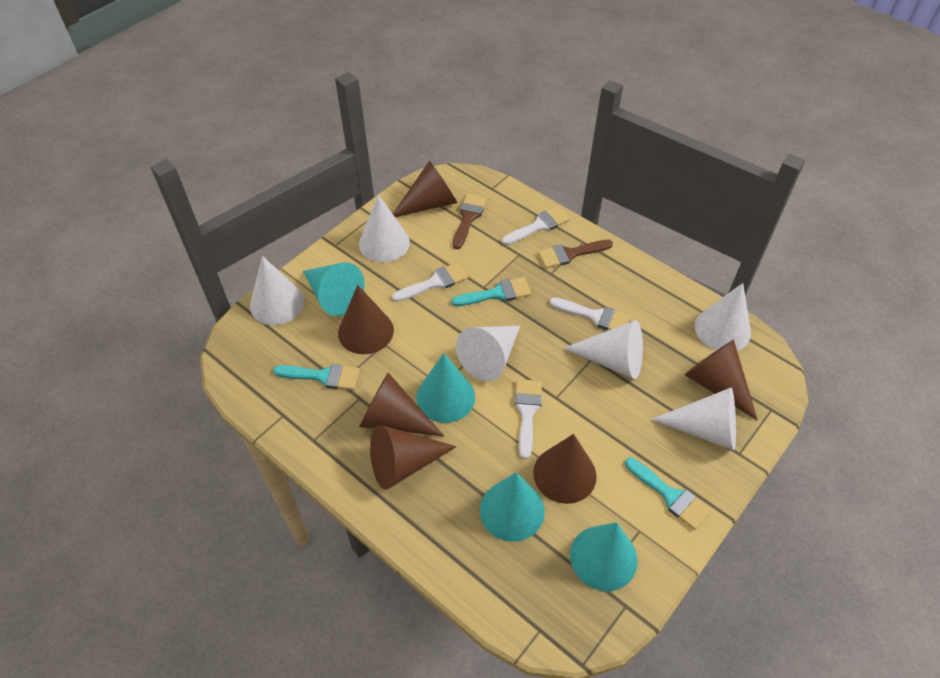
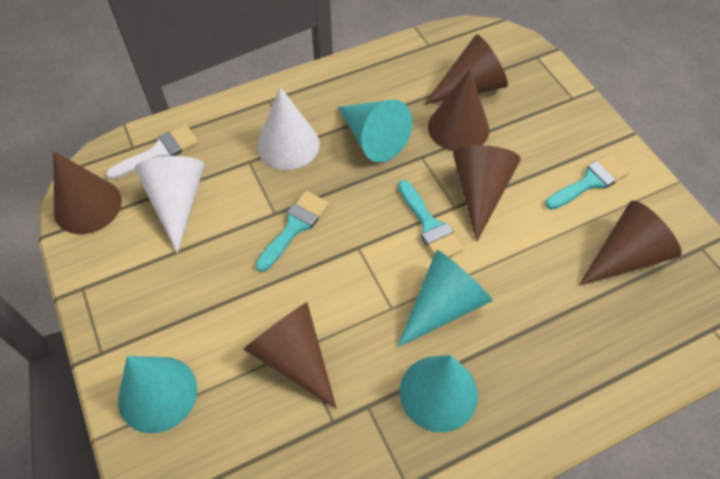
brown brush: 2 -> 0
white brush: 4 -> 1
white cone: 6 -> 2

